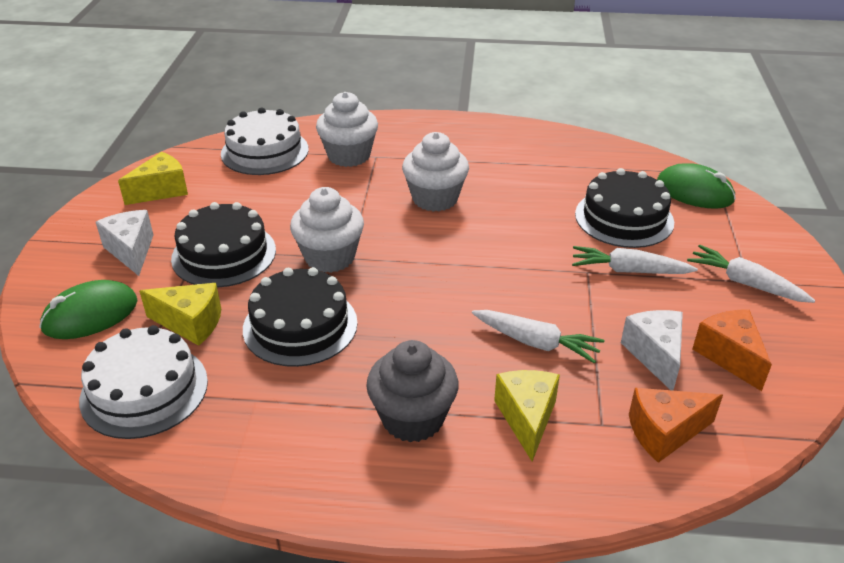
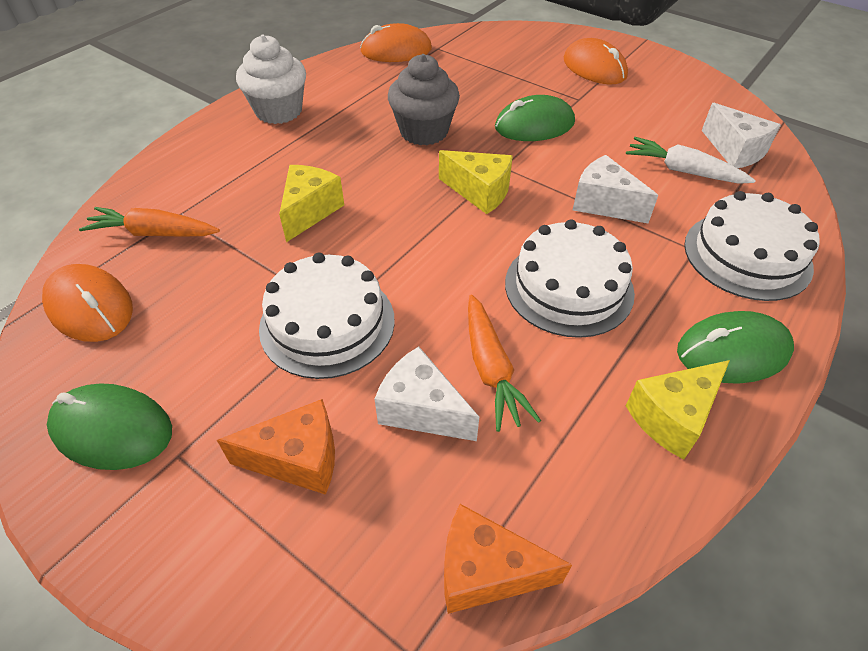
black cake: 3 -> 0
green mouse: 2 -> 3
orange carrot: 0 -> 2
orange mouse: 0 -> 3
white cake: 2 -> 3
white carrot: 3 -> 1
white cheese: 2 -> 3
white cupcake: 3 -> 1

